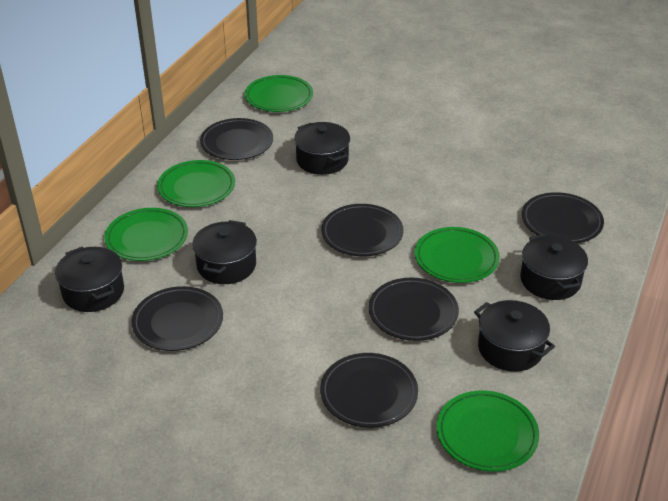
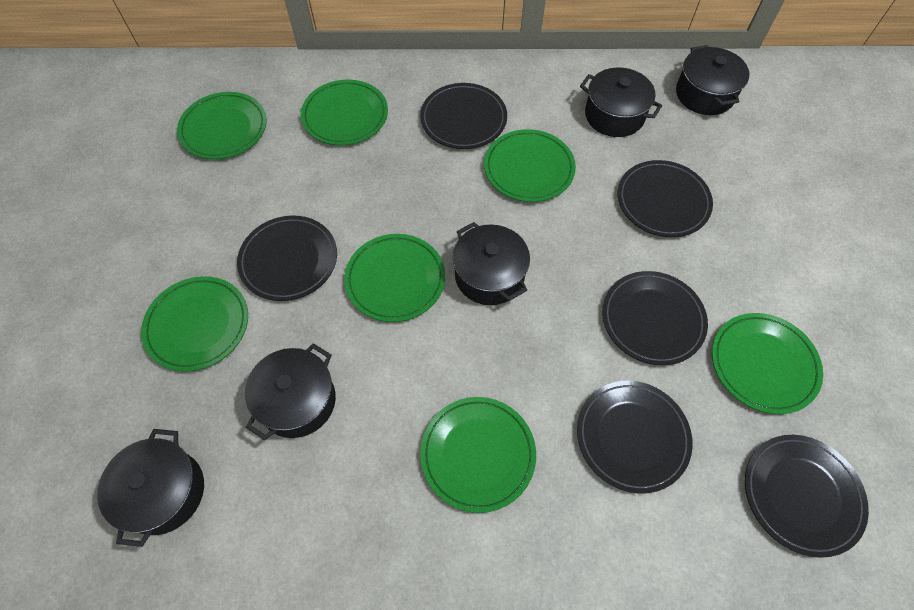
green plate: 5 -> 7

